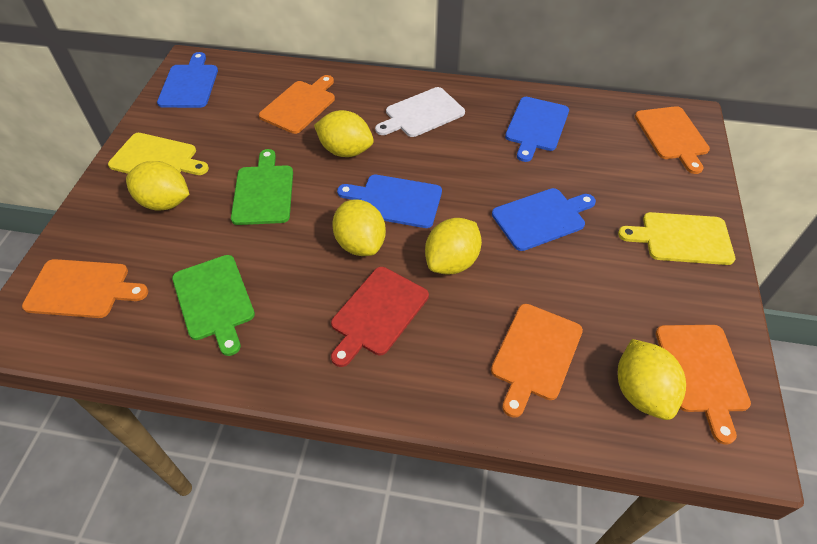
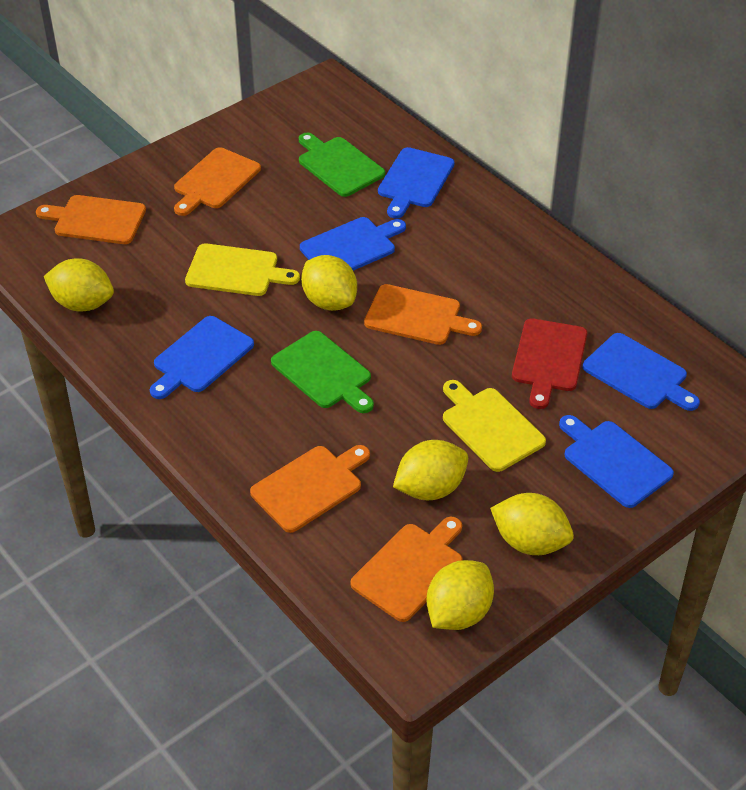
blue cutting board: 4 -> 5
white cutting board: 1 -> 0

